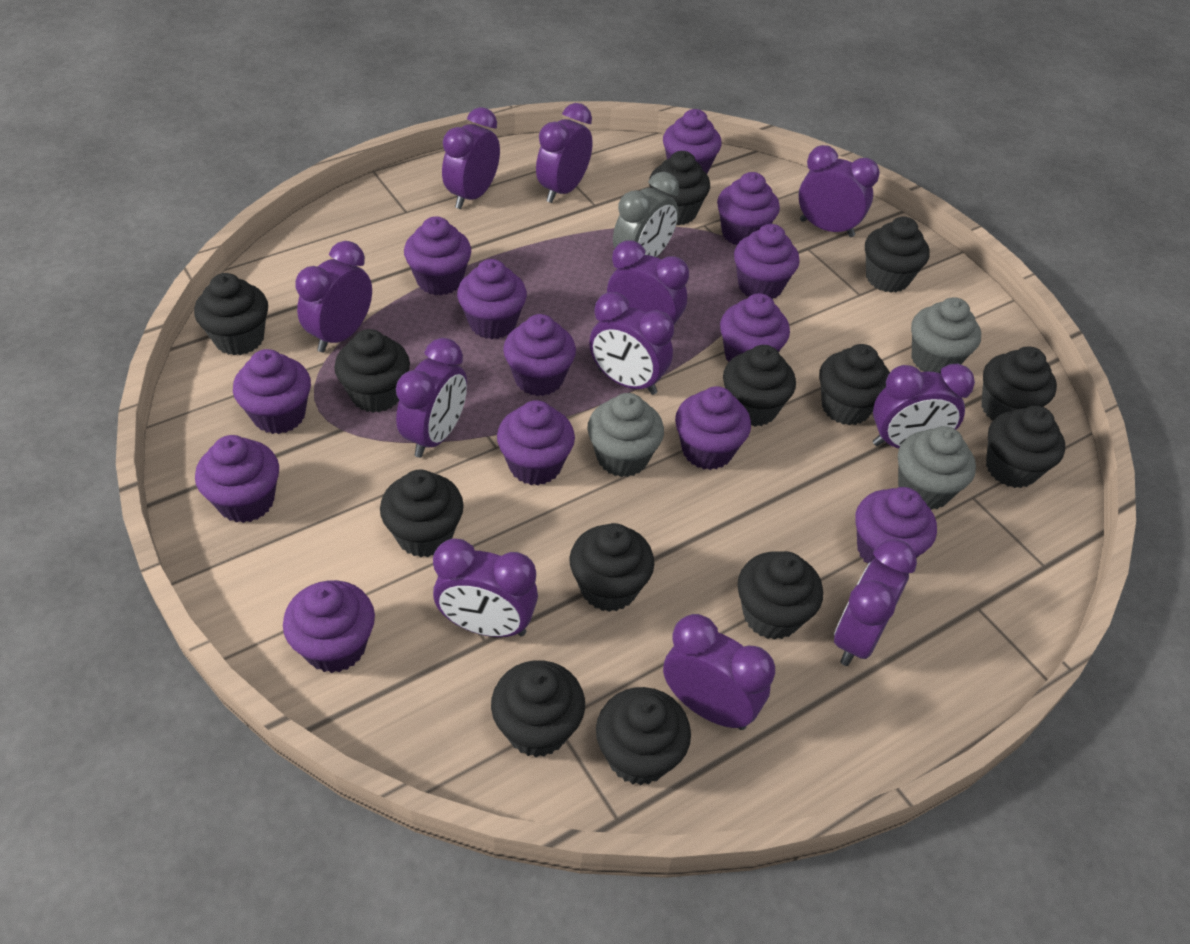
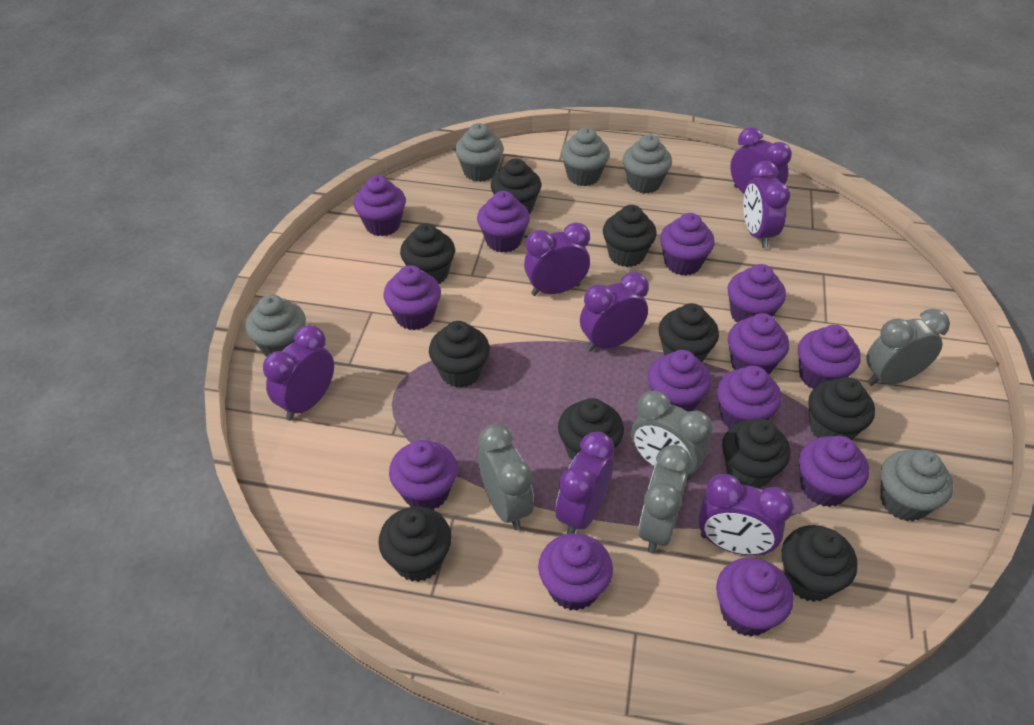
black cupcake: 13 -> 10
grey clock: 1 -> 4
grey cupcake: 3 -> 5
purple clock: 11 -> 7

